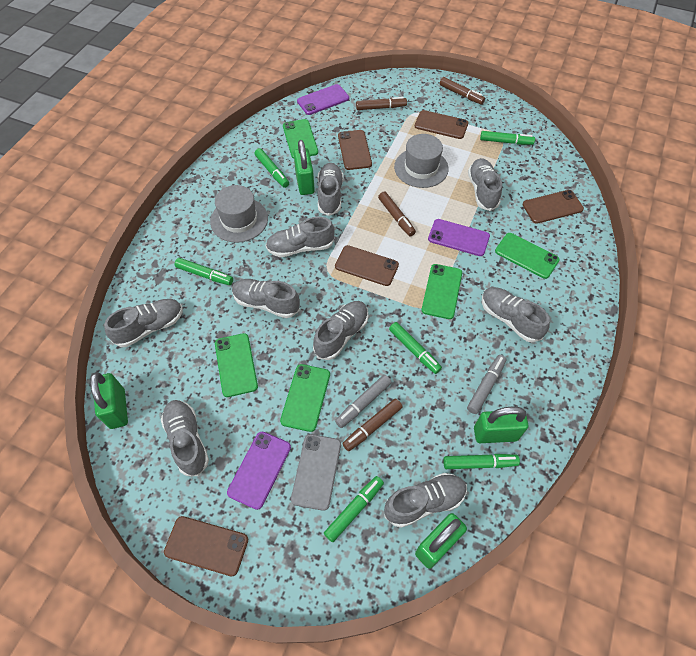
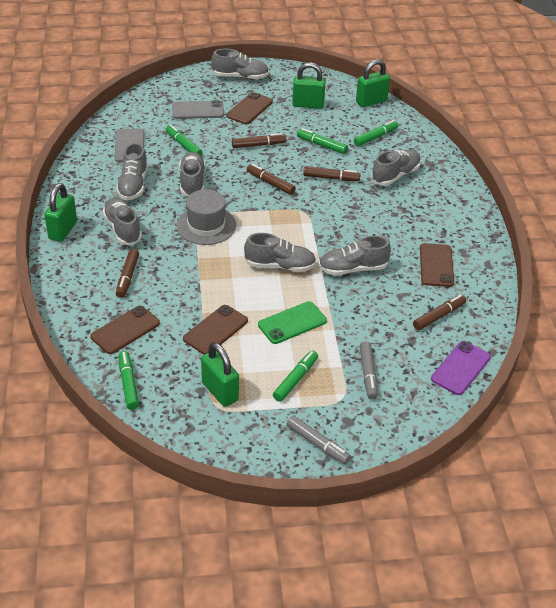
brown marker: 4 -> 5
brown phone: 5 -> 4
green marker: 6 -> 5
green phone: 5 -> 1
grey hat: 2 -> 1
grey phone: 1 -> 2
grey shoe: 9 -> 7
purple phone: 3 -> 1

